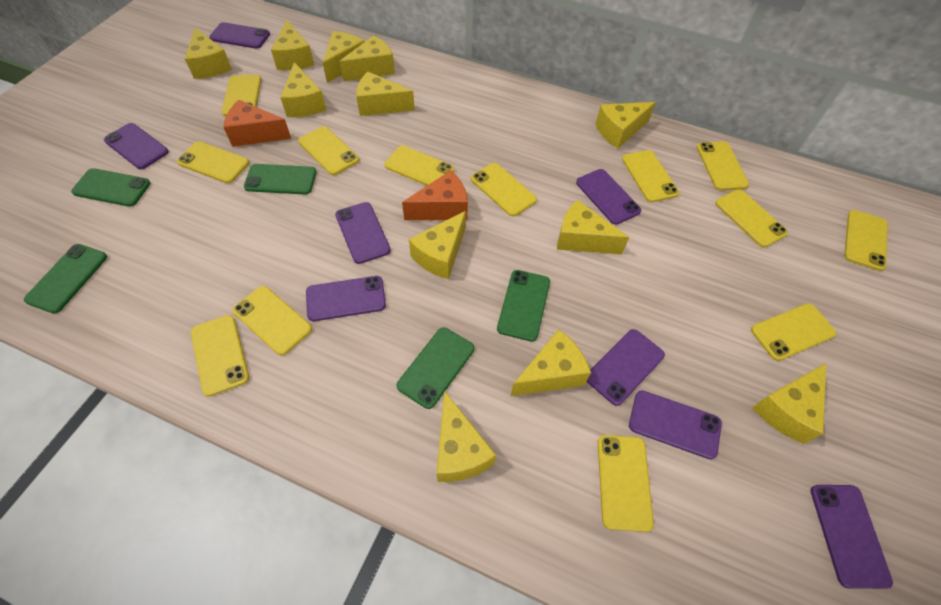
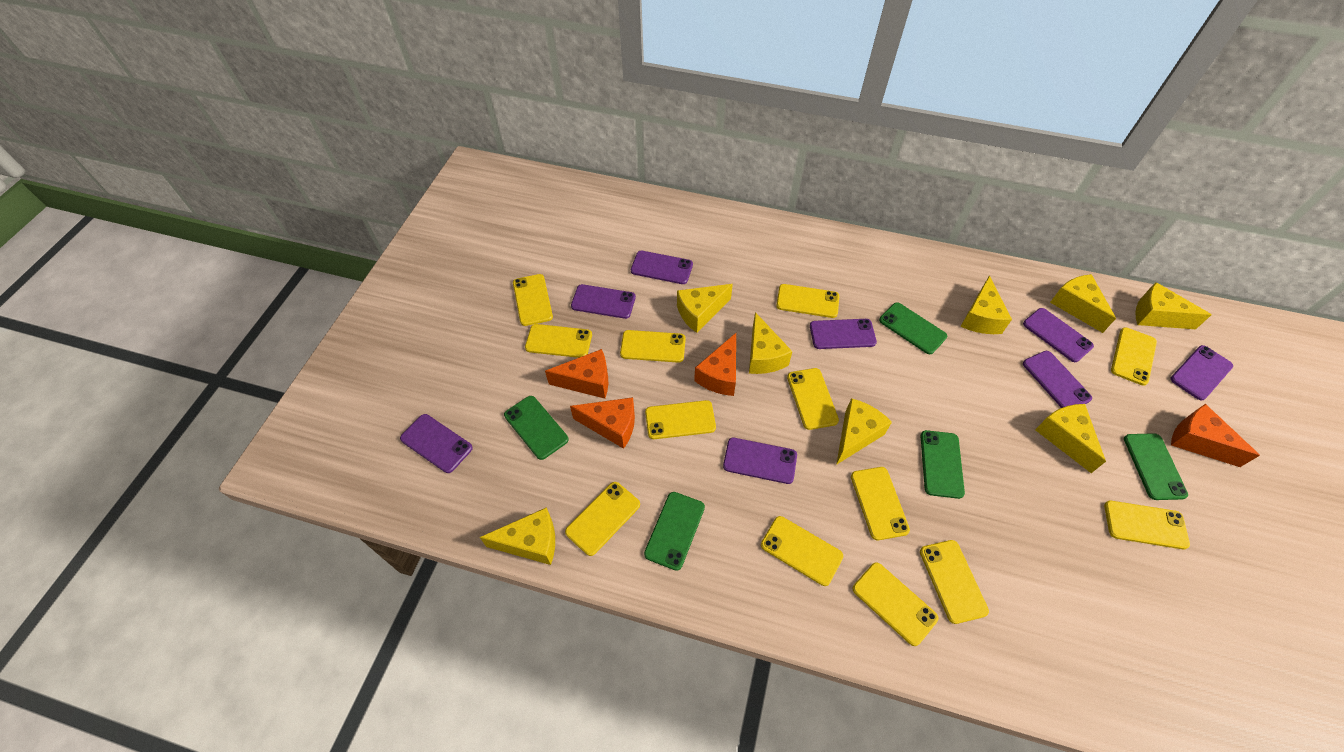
orange cheese: 2 -> 4
yellow cheese: 12 -> 8

